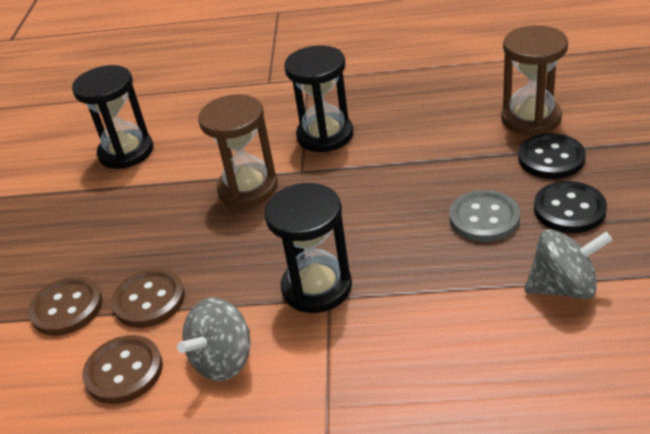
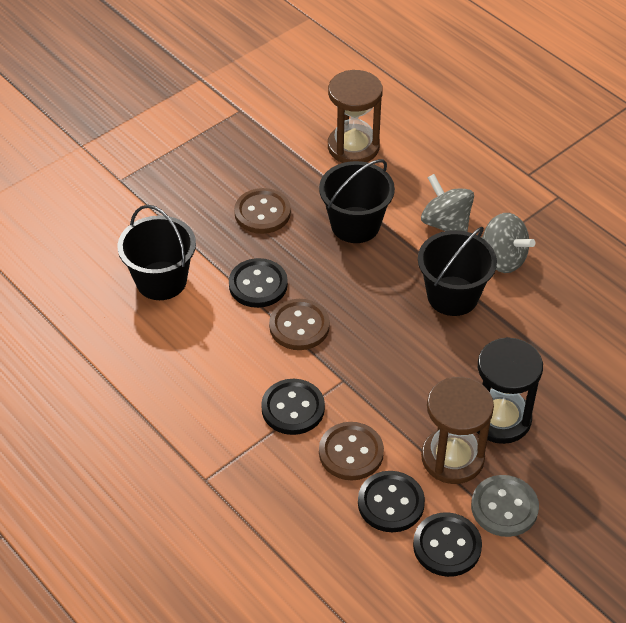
black bucket: 0 -> 3
black button: 2 -> 4
black hourglass: 3 -> 1

